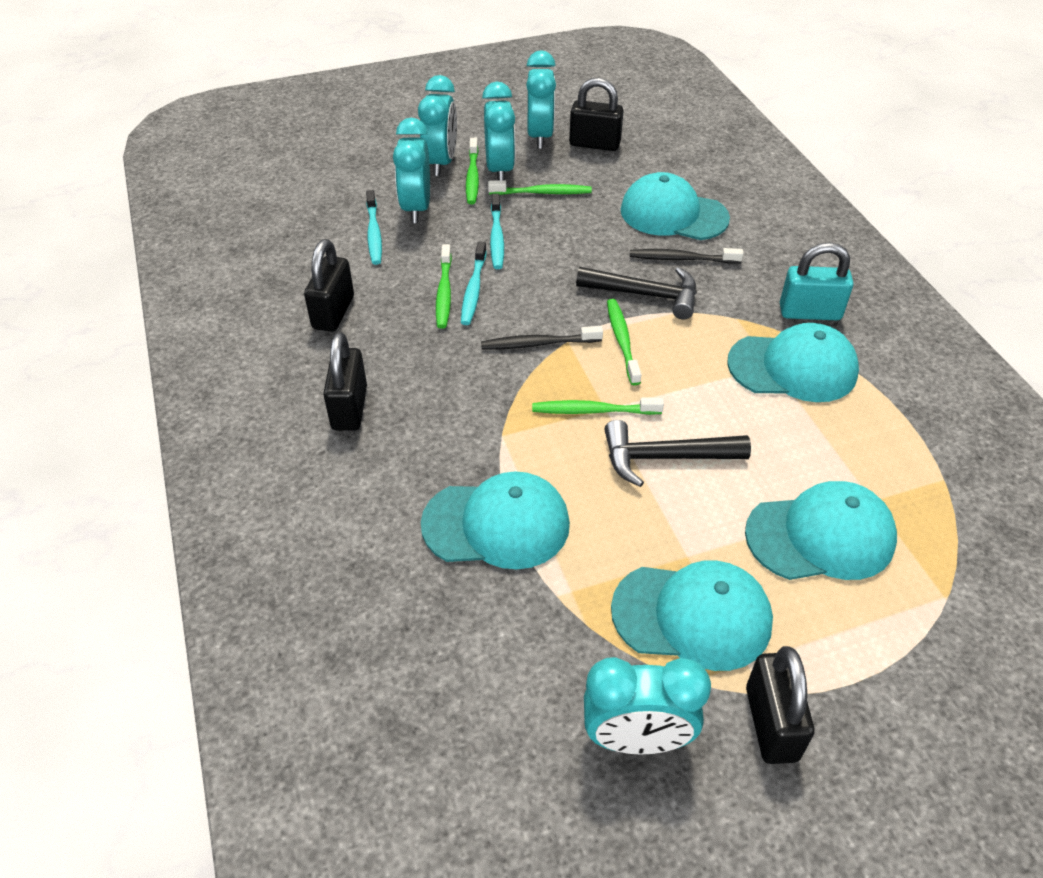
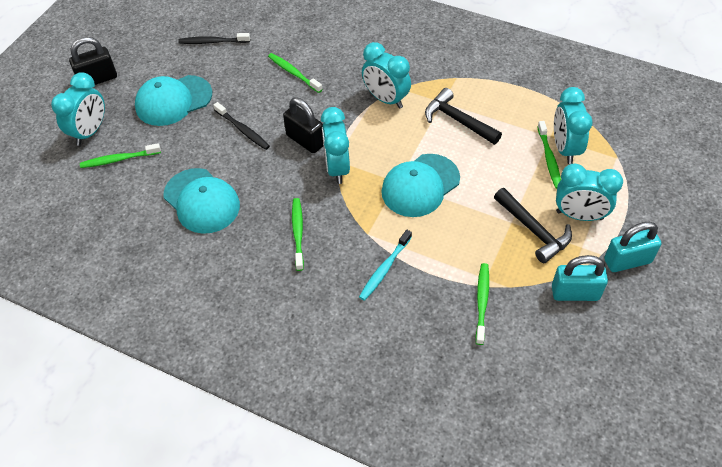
black padlock: 4 -> 2
turquoise cap: 5 -> 3
turquoise padlock: 1 -> 2
turquoise toothbrush: 3 -> 1

